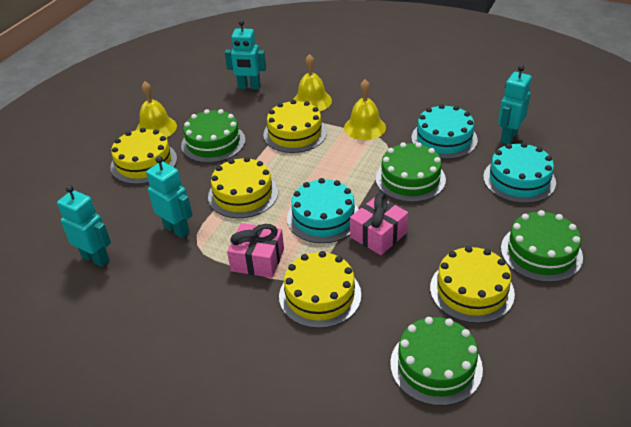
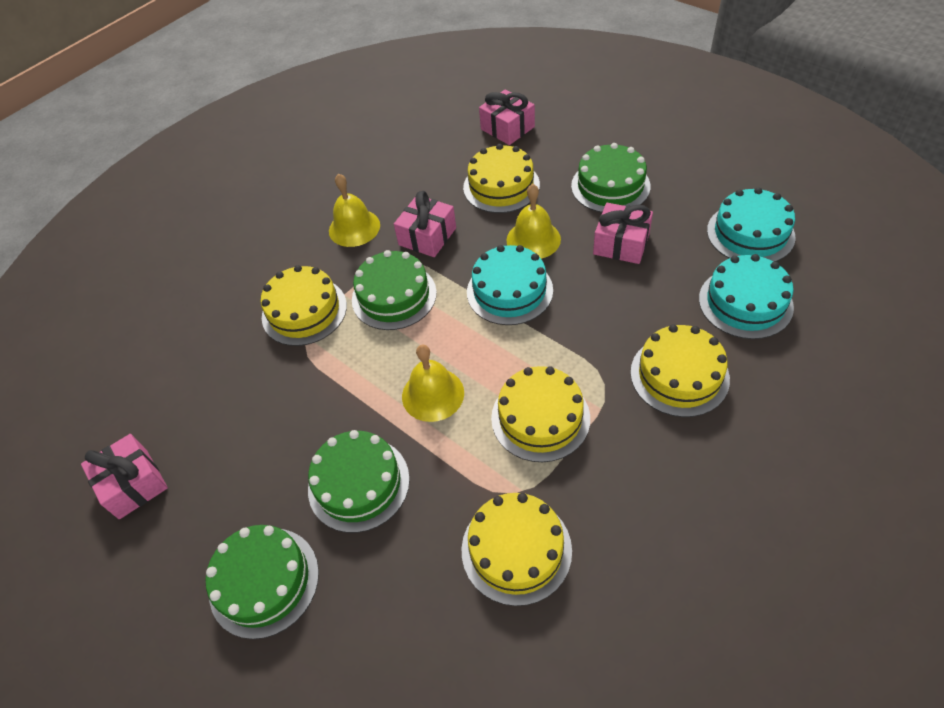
pink gift: 2 -> 4
turquoise robot: 4 -> 0

